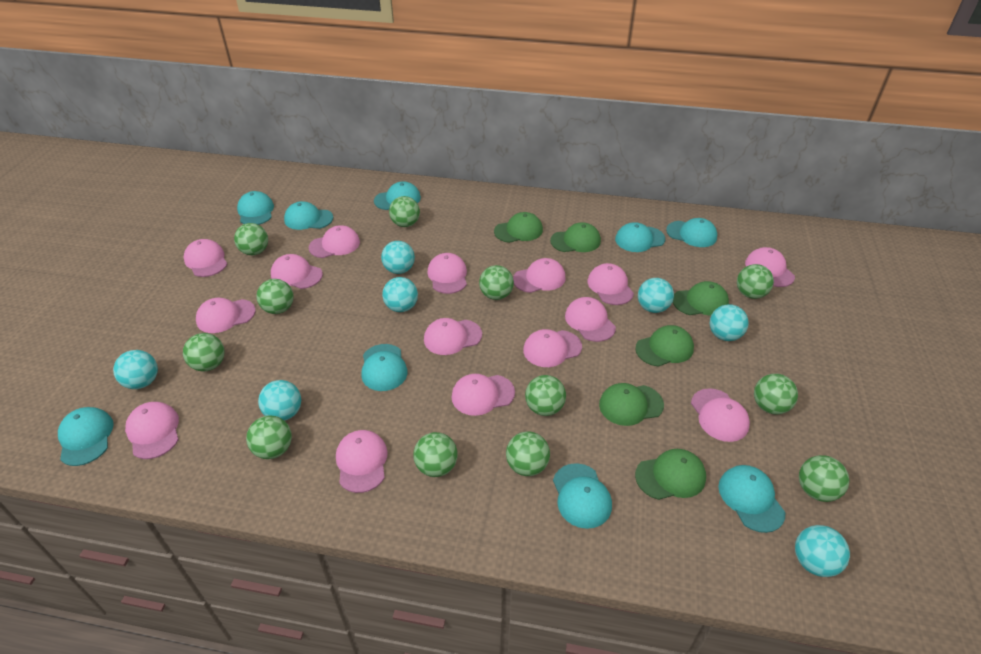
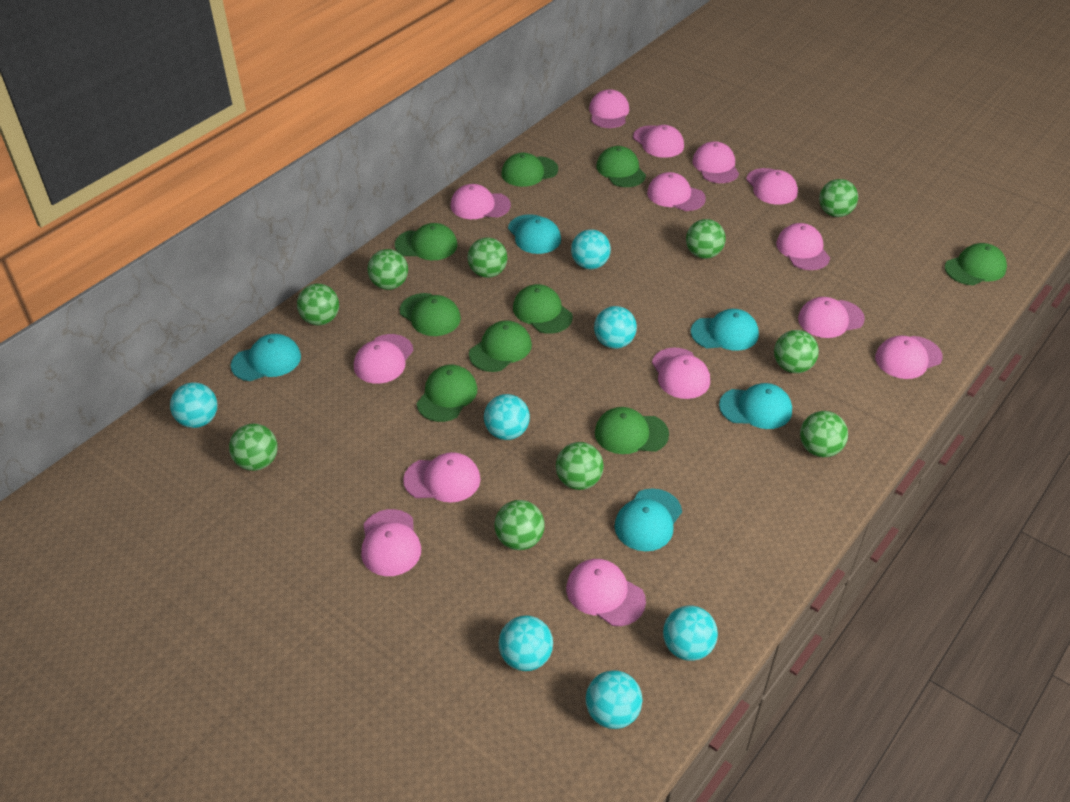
green ball: 12 -> 10
green cap: 6 -> 9
pink cap: 15 -> 14
turquoise cap: 9 -> 5

